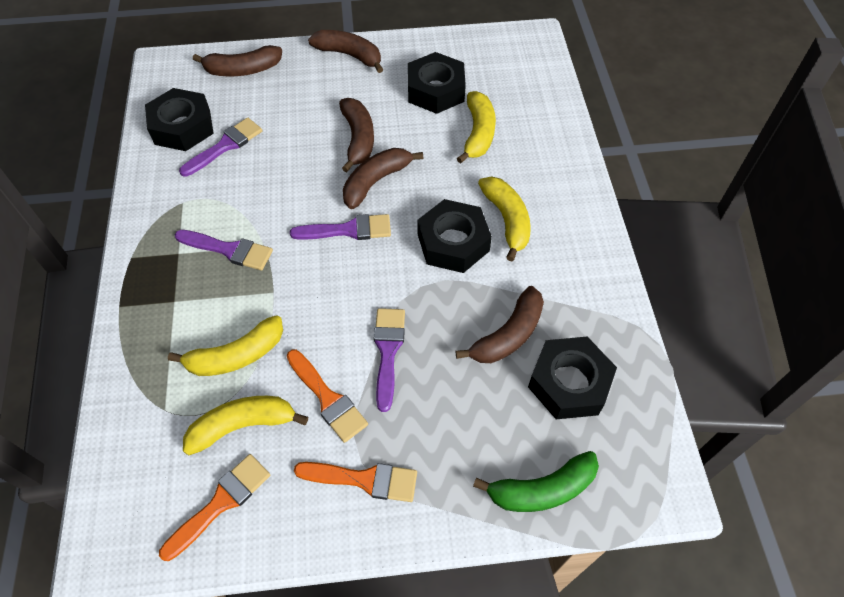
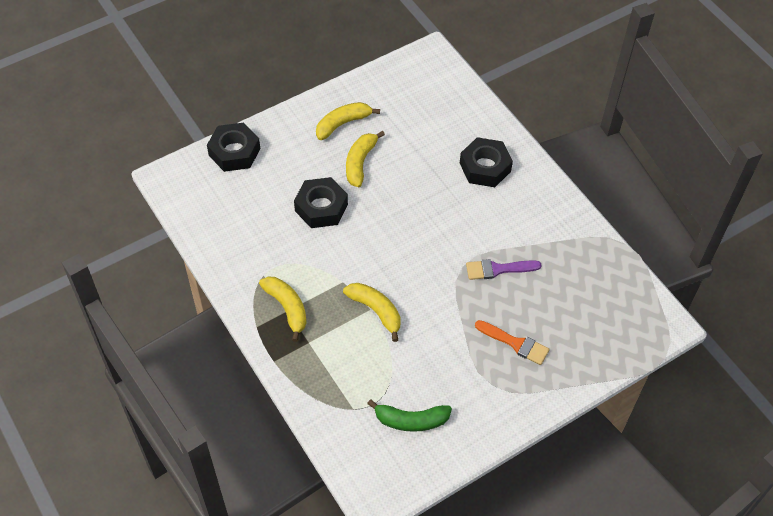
black nut: 4 -> 3
brown banana: 5 -> 0
orange brush: 3 -> 1
purple brush: 4 -> 1

